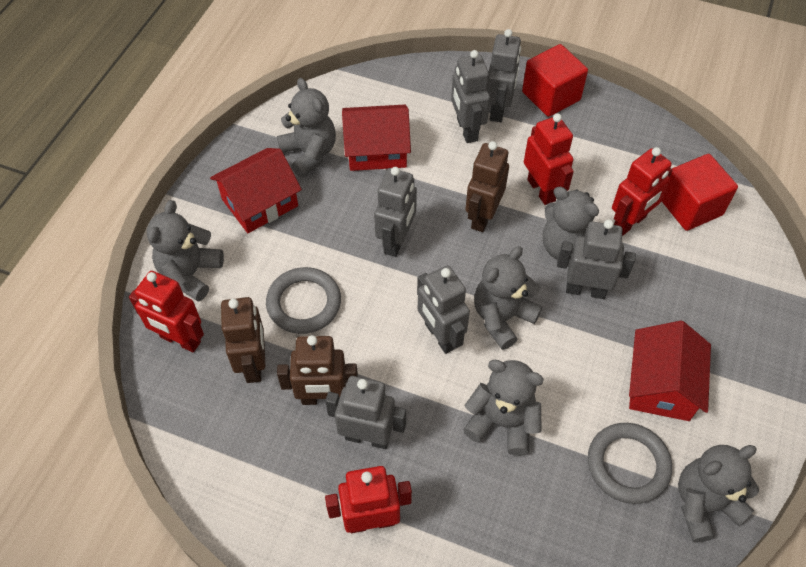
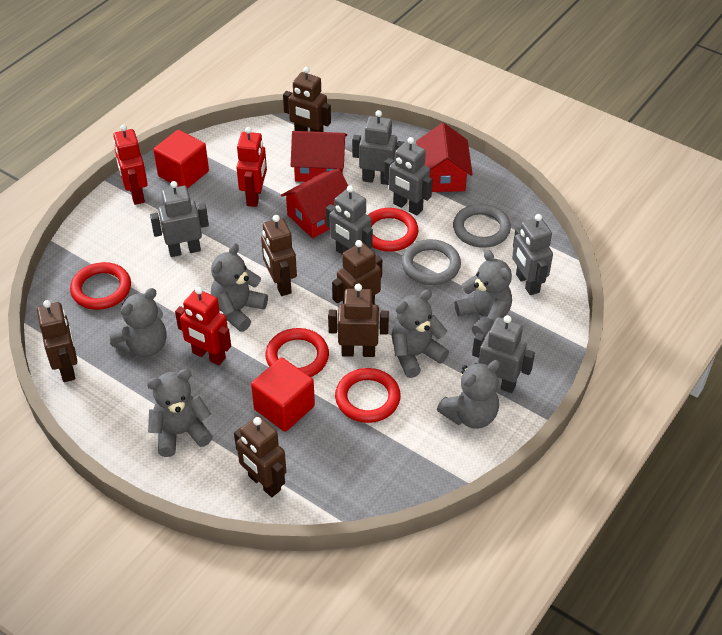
brown robot: 3 -> 6
red ring: 0 -> 4
red robot: 4 -> 3

